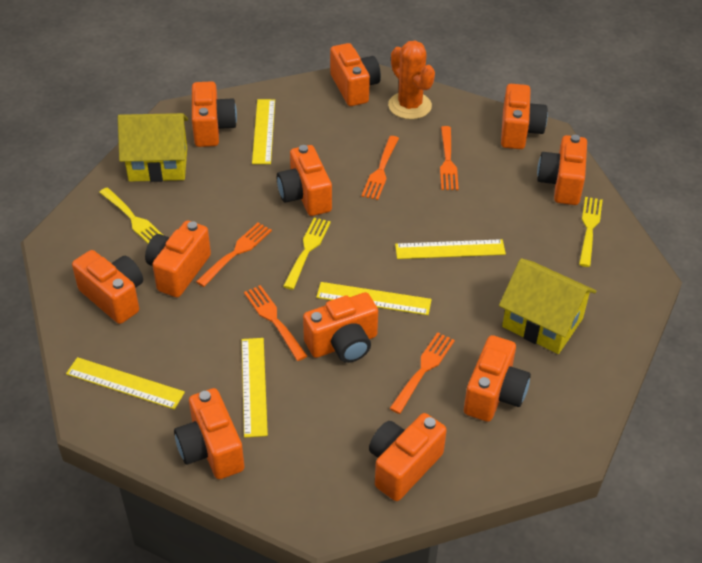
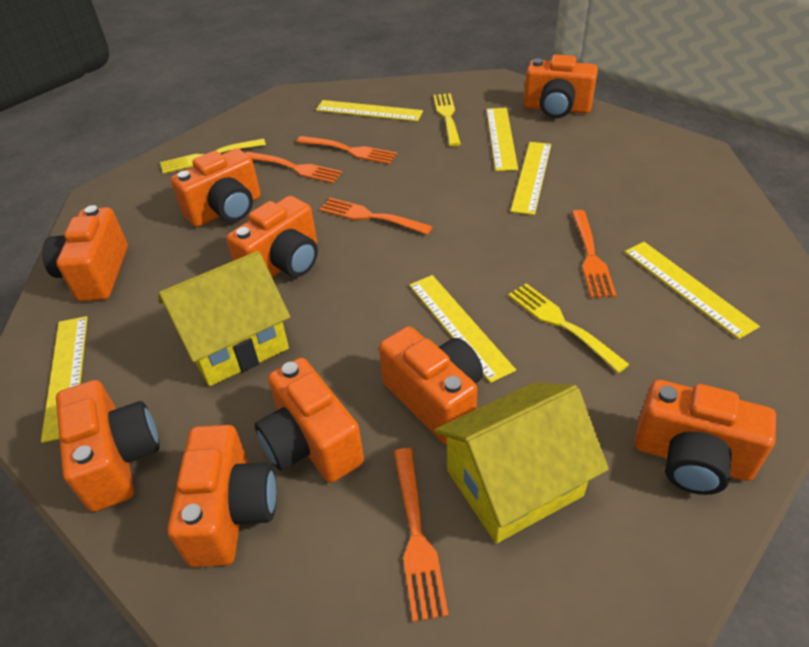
orange cactus: 1 -> 0
orange camera: 11 -> 9
yellow ruler: 5 -> 6

